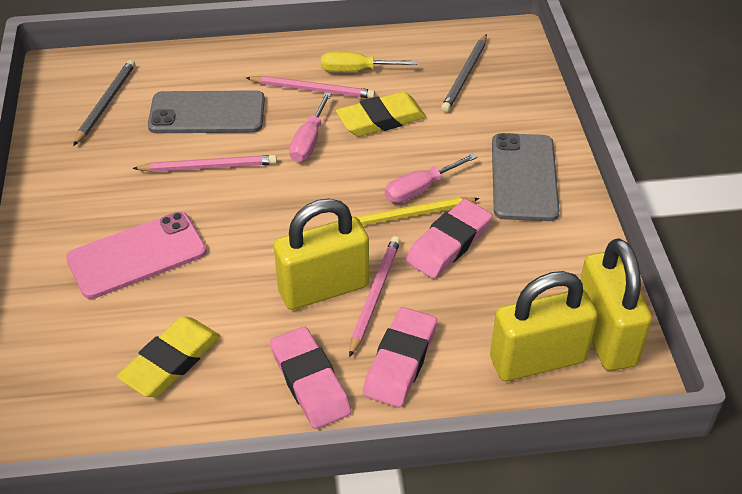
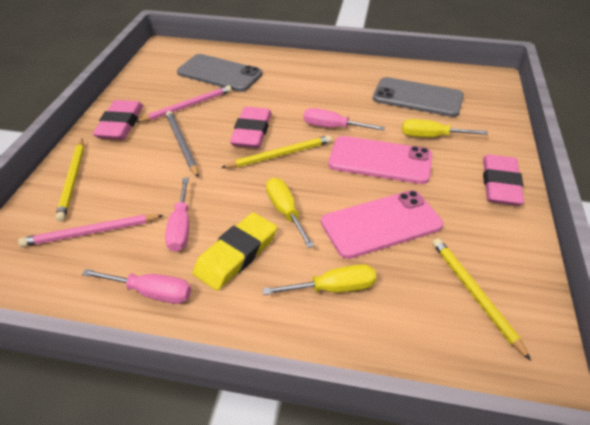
grey pencil: 2 -> 1
pink pencil: 3 -> 2
pink phone: 1 -> 2
pink screwdriver: 2 -> 3
yellow eraser: 2 -> 1
yellow padlock: 3 -> 0
yellow pencil: 1 -> 3
yellow screwdriver: 1 -> 3

